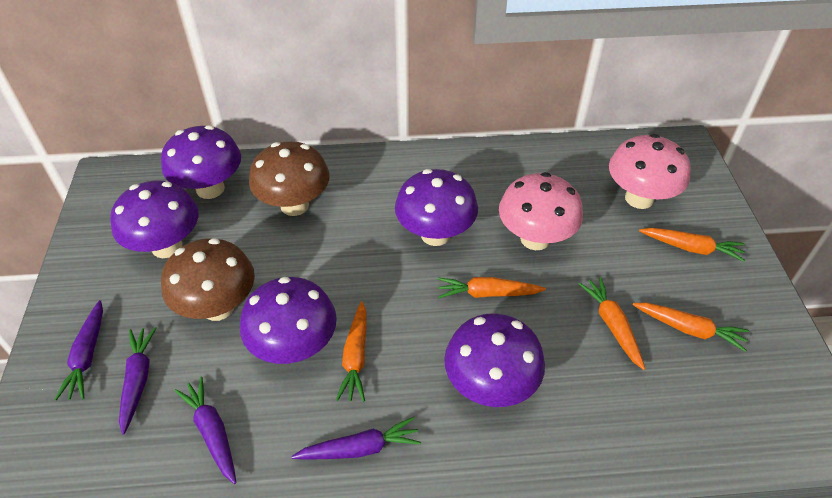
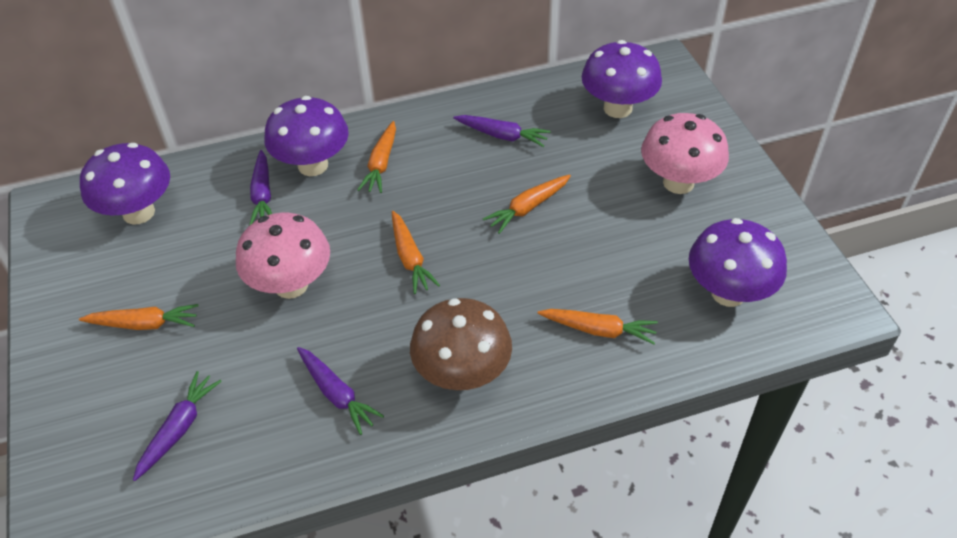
brown mushroom: 2 -> 1
purple mushroom: 5 -> 4

